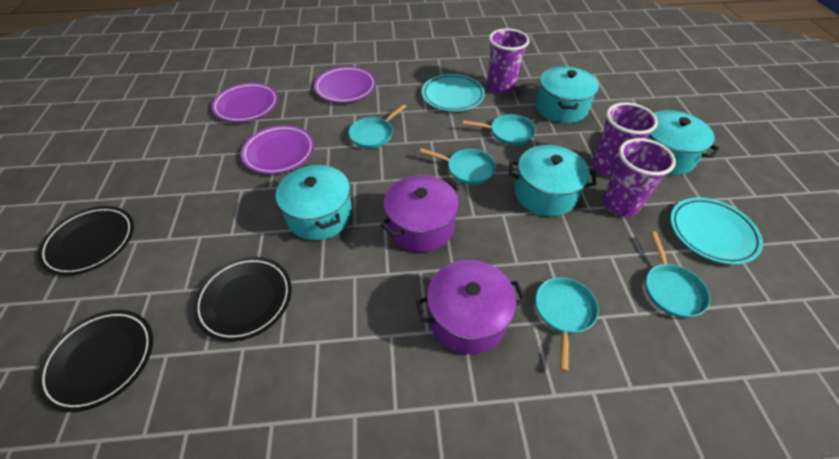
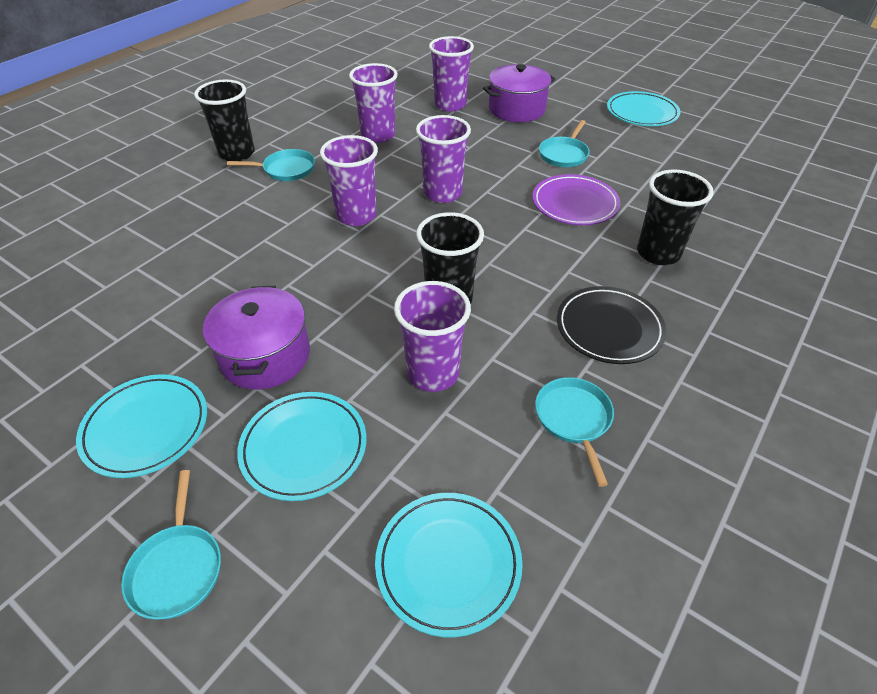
black cup: 0 -> 3
black plate: 3 -> 1
purple cup: 3 -> 5
purple plate: 3 -> 1
turquoise pan: 5 -> 4
turquoise plate: 2 -> 4
turquoise pot: 4 -> 0

